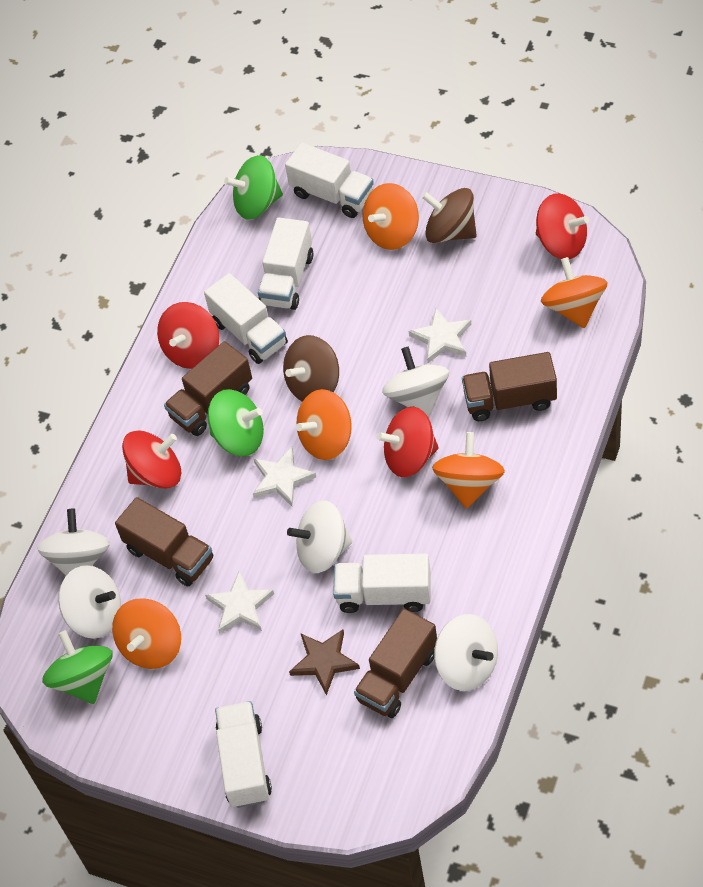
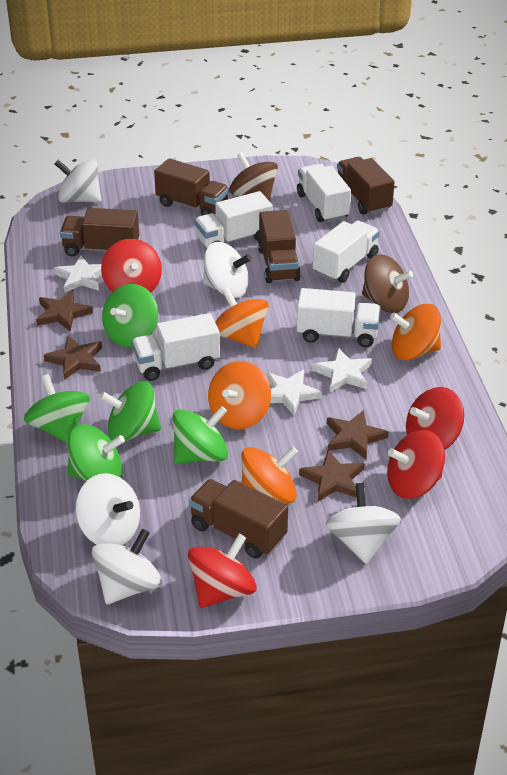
brown star: 1 -> 4
brown truck: 4 -> 5
green spinning top: 3 -> 5
orange spinning top: 5 -> 4

